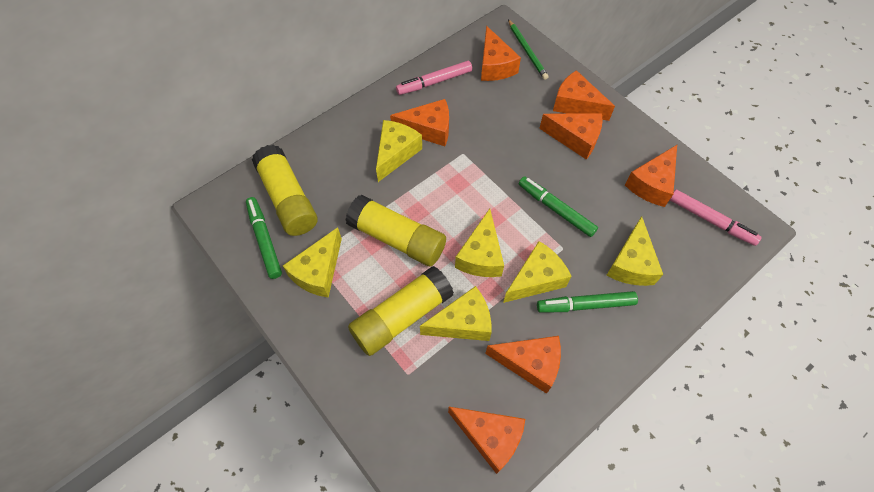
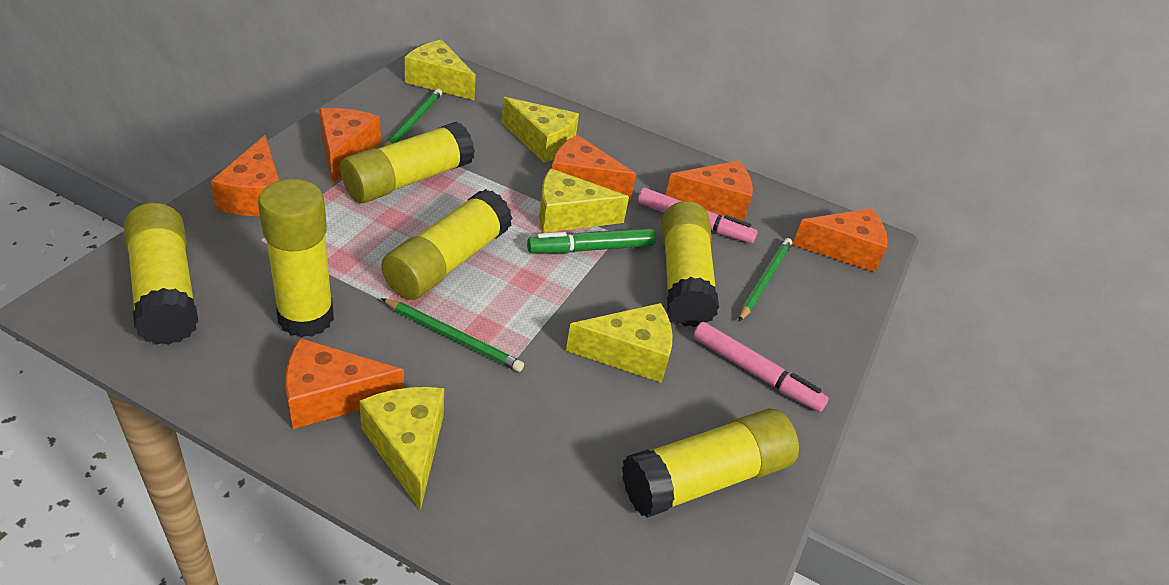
green marker: 3 -> 1
green pencil: 1 -> 3
orange cheese: 7 -> 6
yellow cheese: 6 -> 5
yellow glue stick: 3 -> 6

